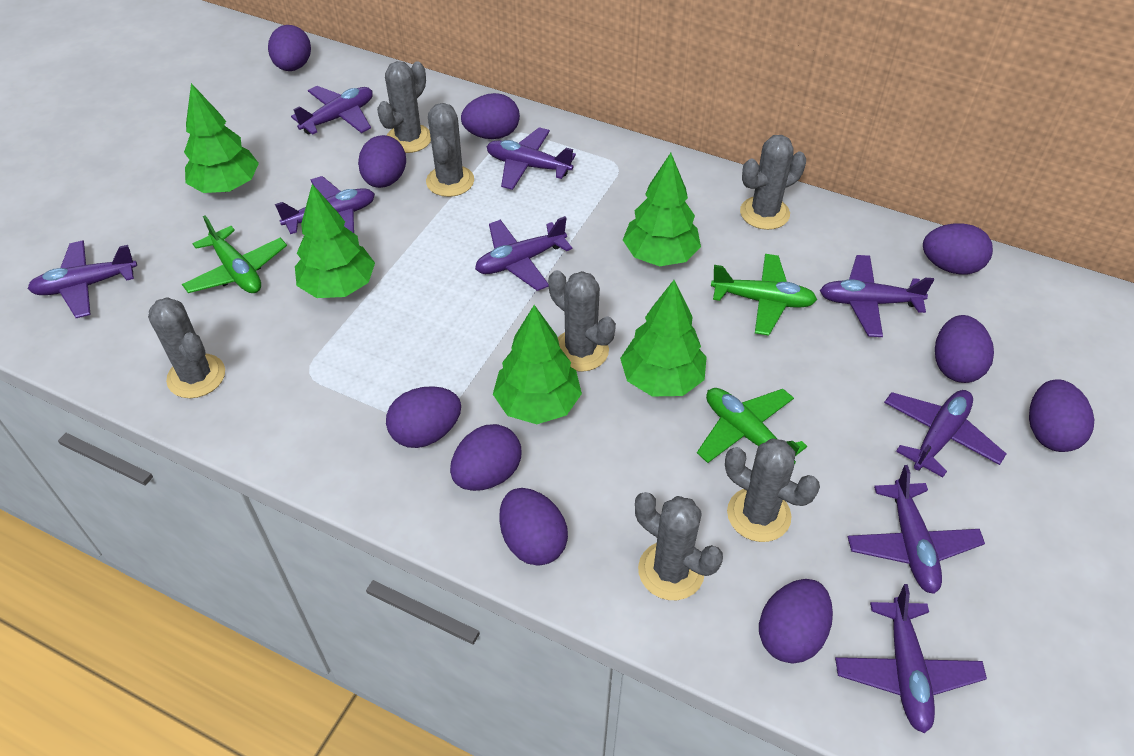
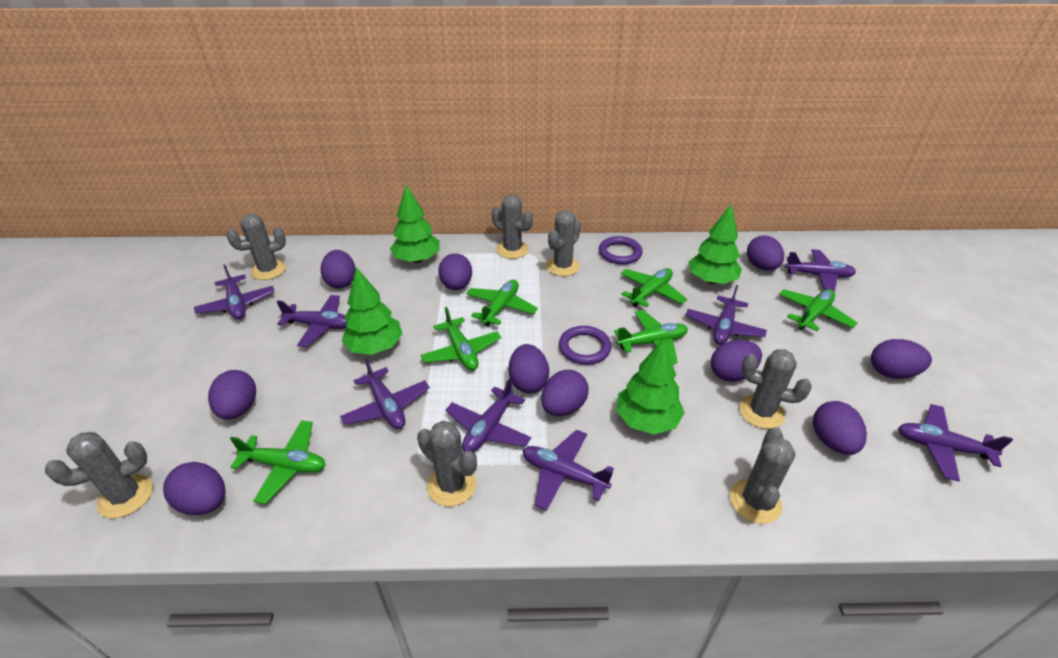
green plane: 3 -> 6
green tree: 5 -> 4
purple plane: 9 -> 8
purple ring: 0 -> 2

